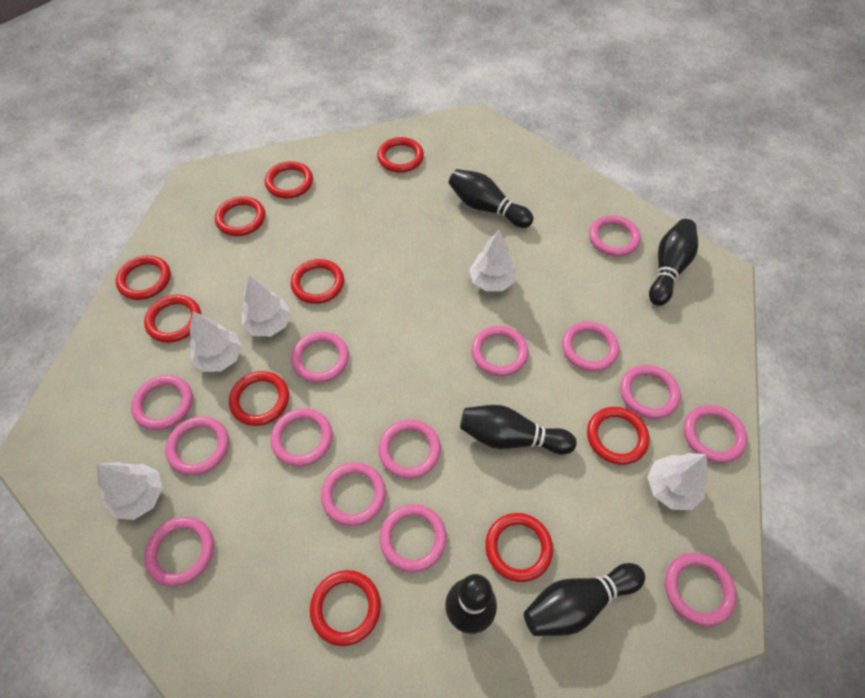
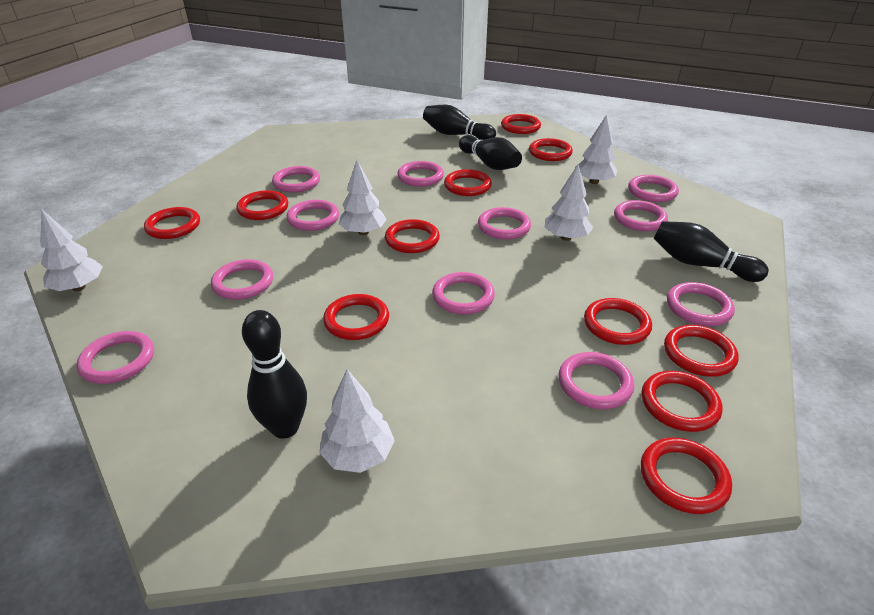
black bowling pin: 5 -> 4
pink ring: 14 -> 11
red ring: 10 -> 11

